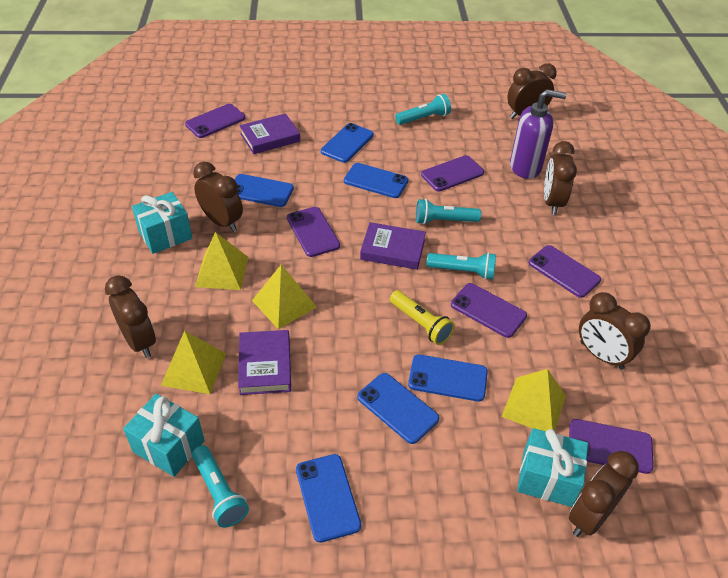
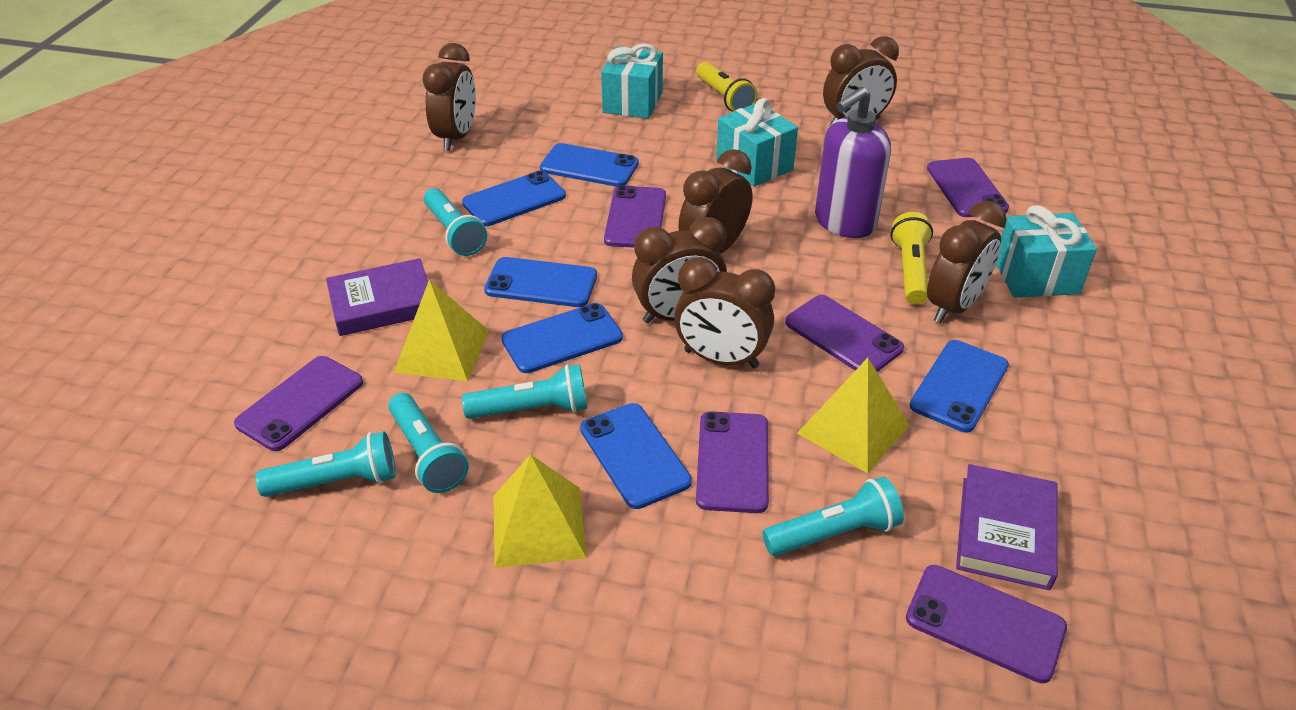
purple book: 3 -> 2
turquoise flashlight: 4 -> 5
yellow flashlight: 1 -> 2
yellow pyramid: 4 -> 3

